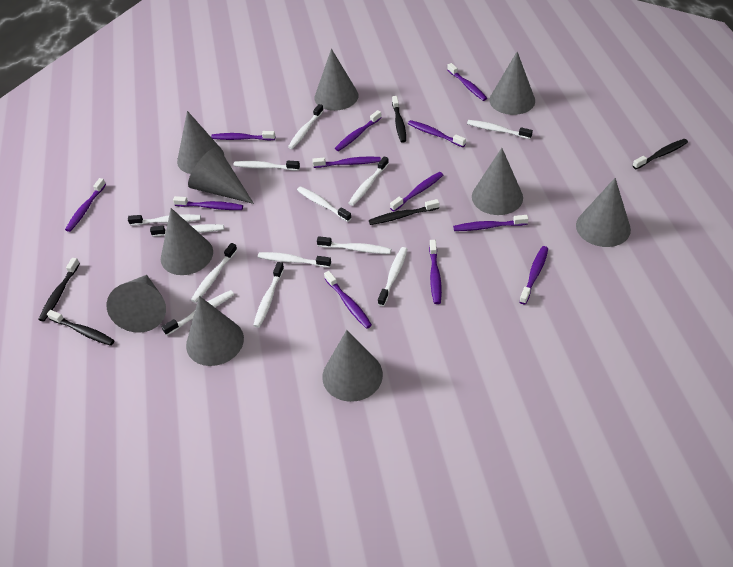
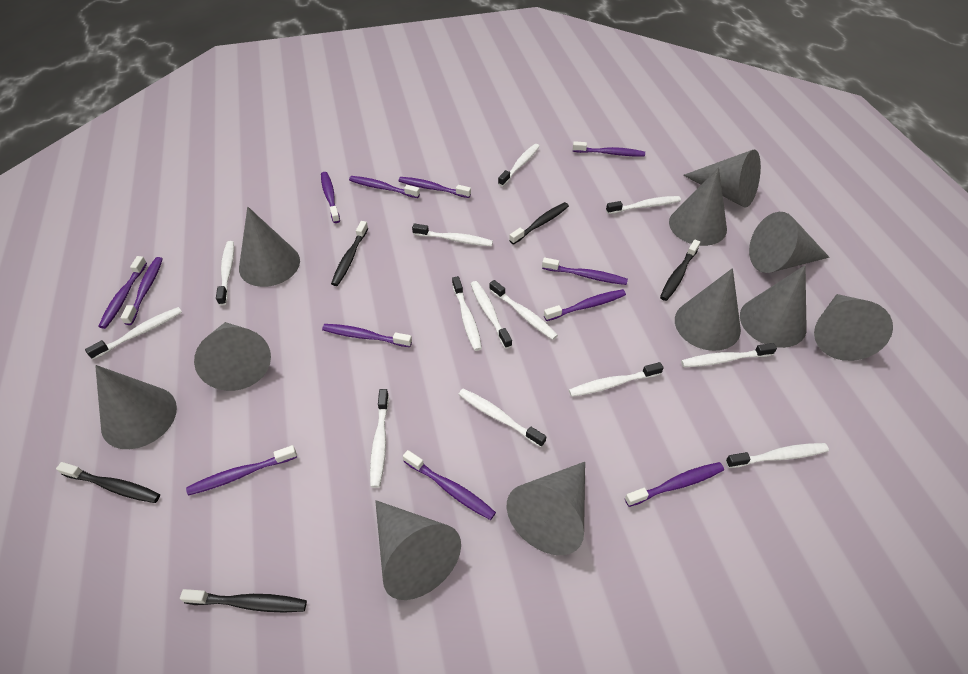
grey cone: 10 -> 11

